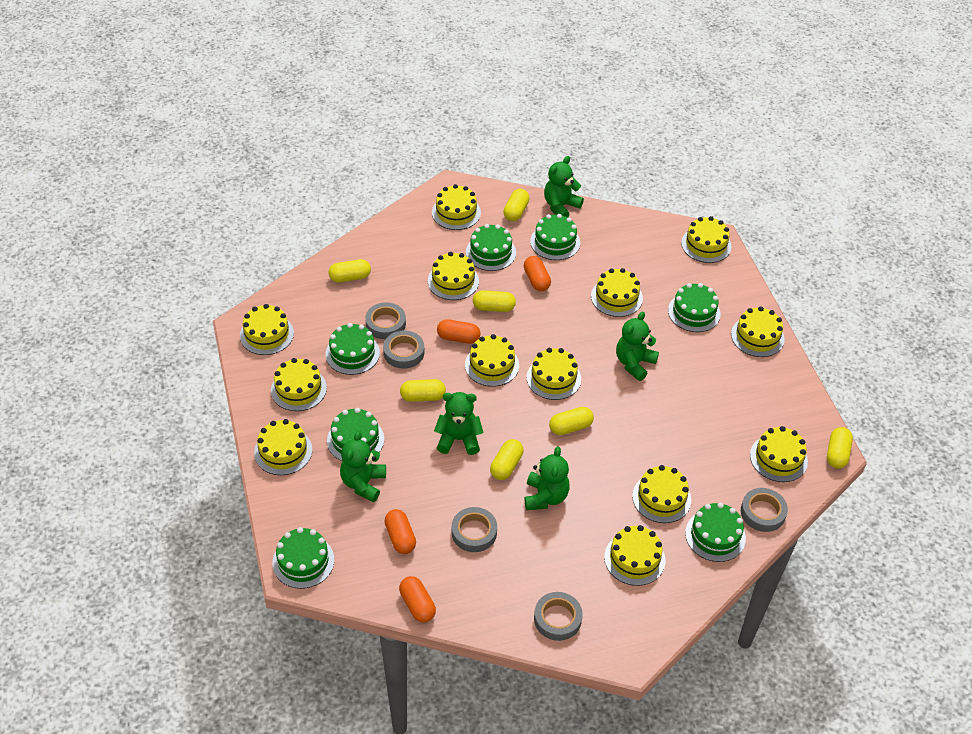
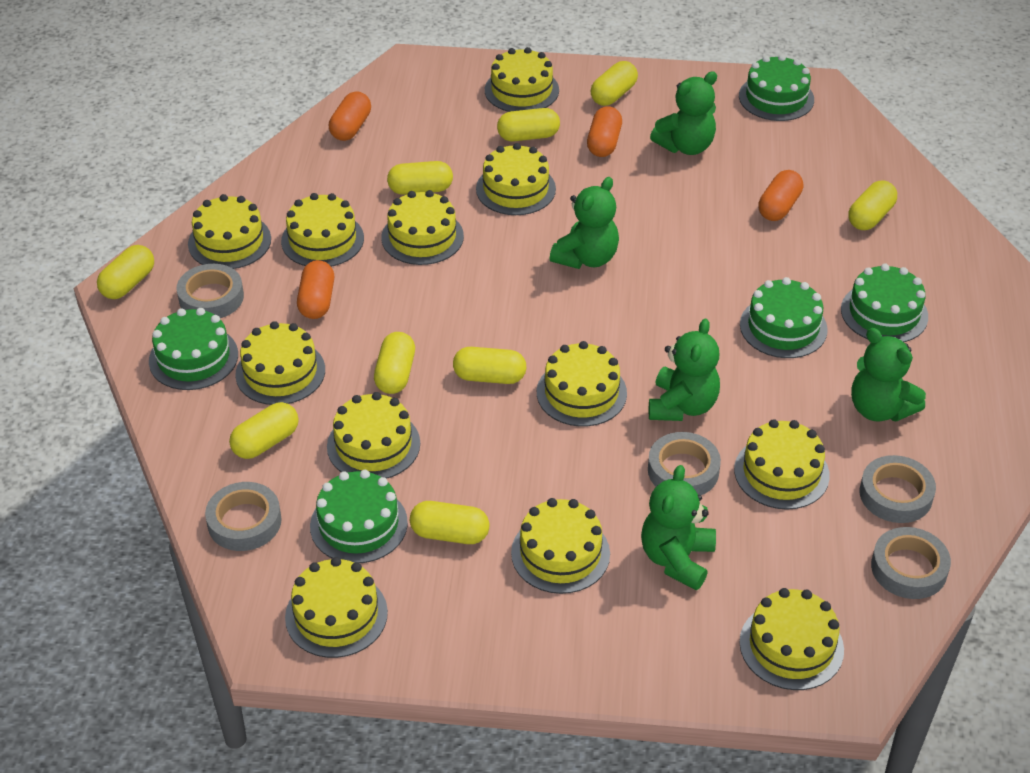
green cake: 7 -> 5
yellow cake: 13 -> 12
yellow capsule: 7 -> 9

